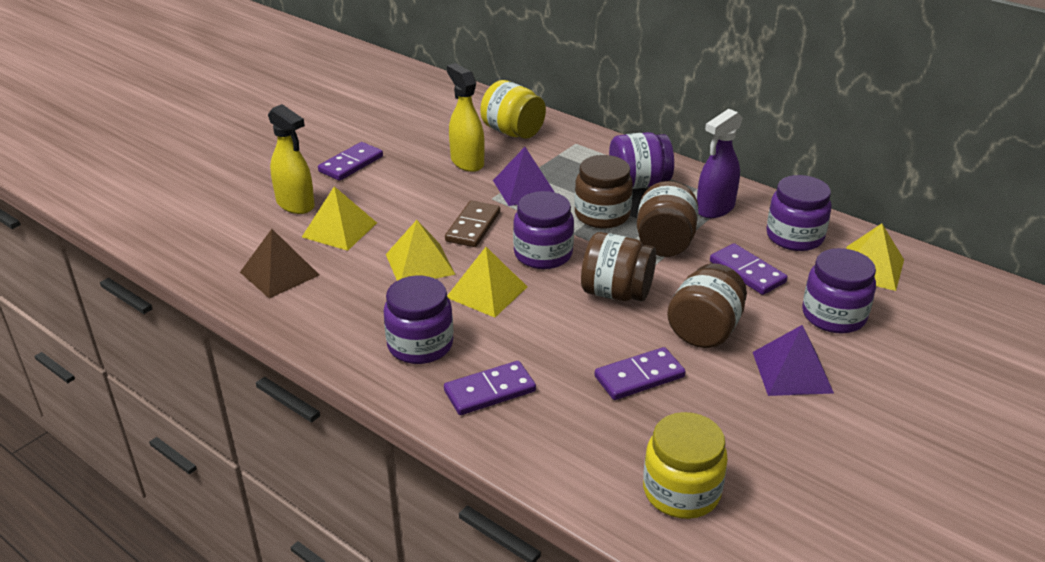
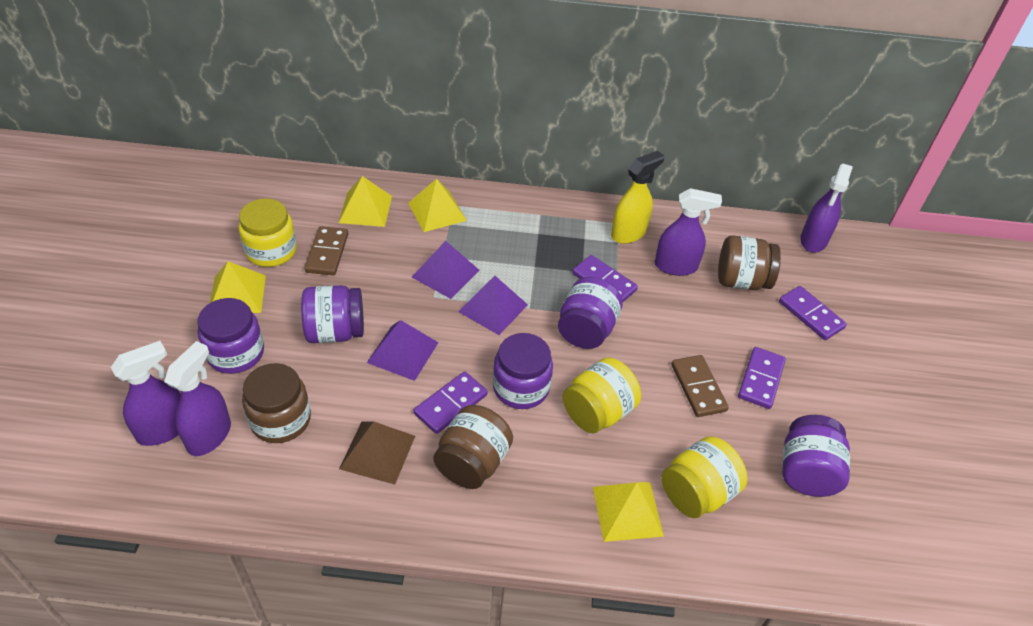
brown domino: 1 -> 2
brown jar: 4 -> 3
purple pyramid: 2 -> 3
purple spray bottle: 1 -> 4
yellow jar: 2 -> 3
yellow spray bottle: 2 -> 1

